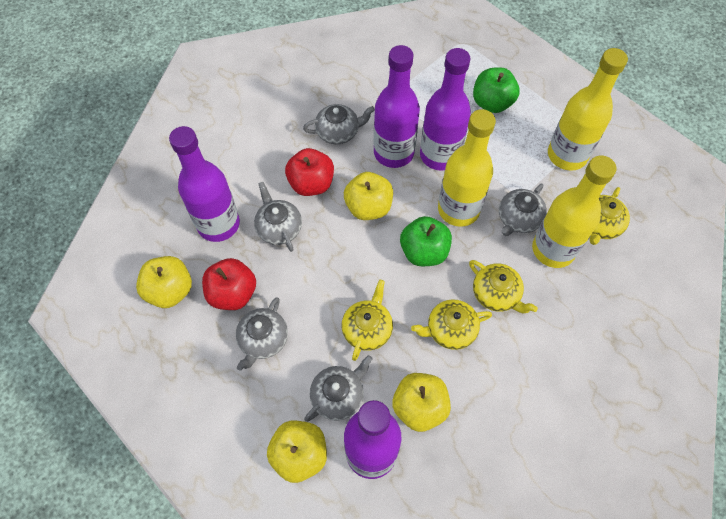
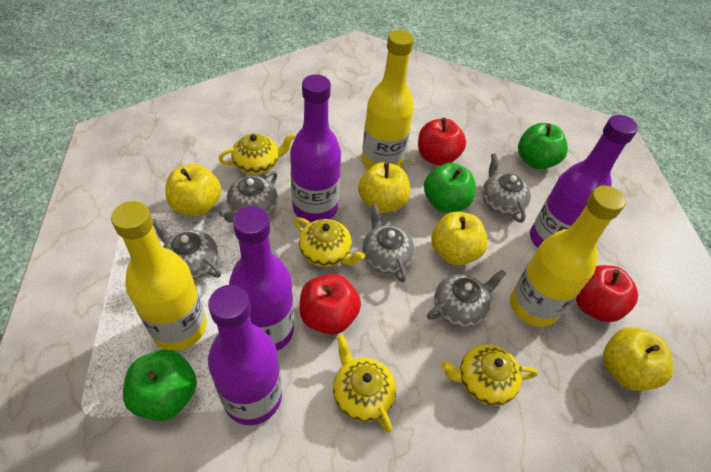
green apple: 2 -> 3
red apple: 2 -> 3

